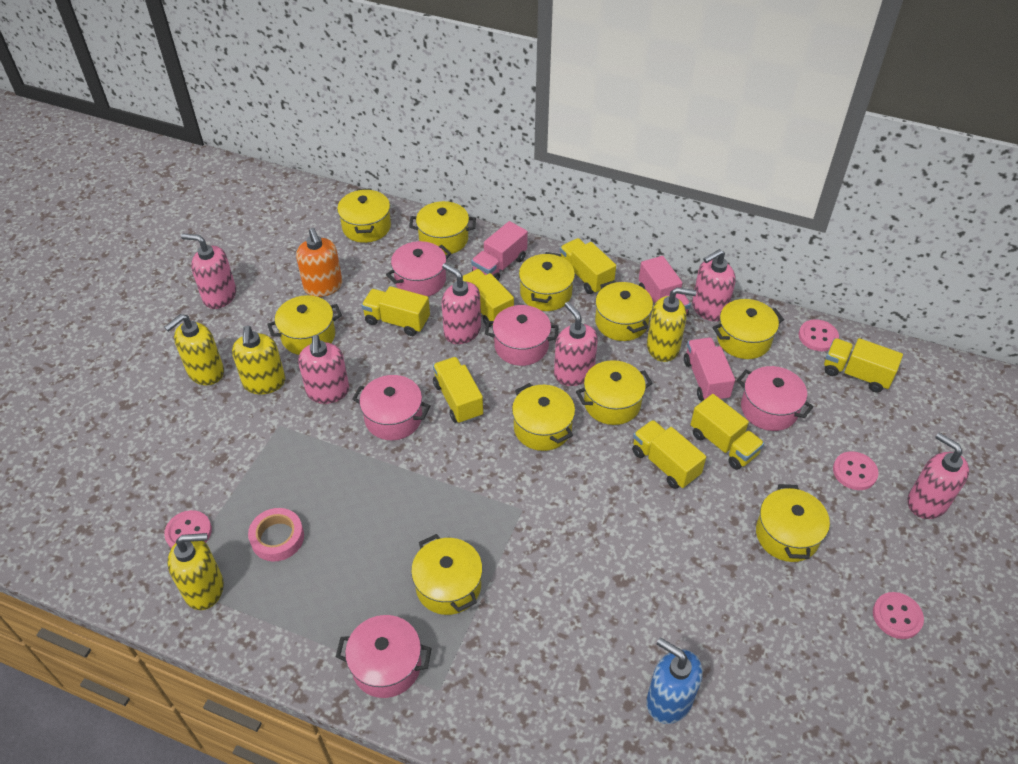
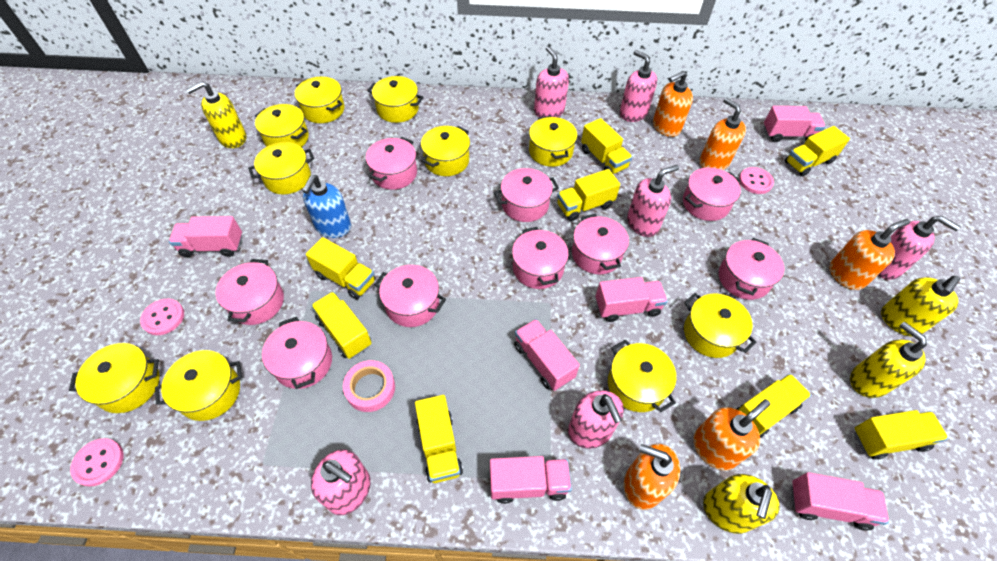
orange soap dispenser: 1 -> 5
pink button: 4 -> 3
pink pot: 5 -> 9
pink truck: 3 -> 6
yellow truck: 7 -> 8

